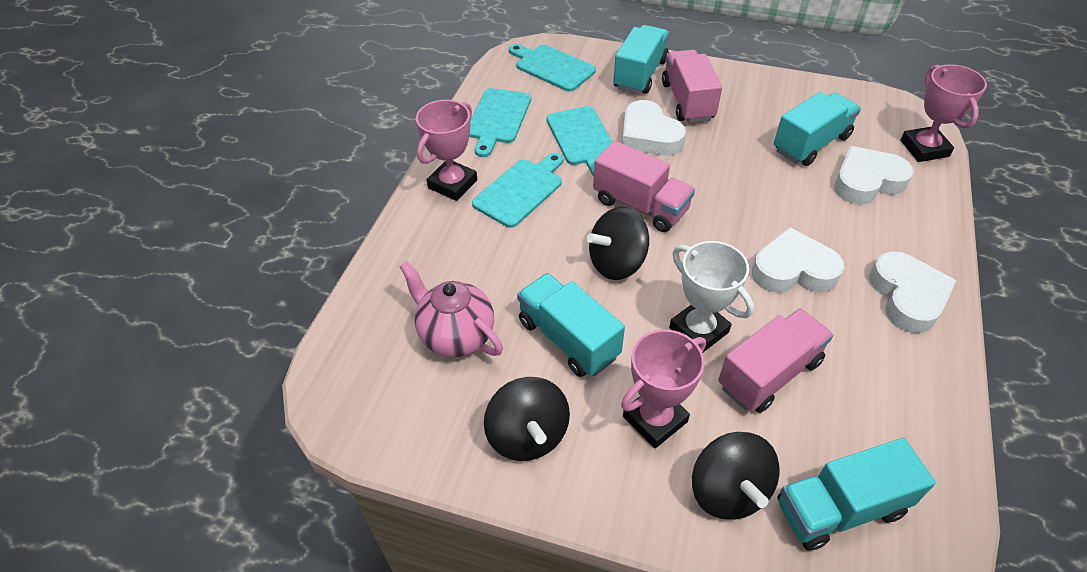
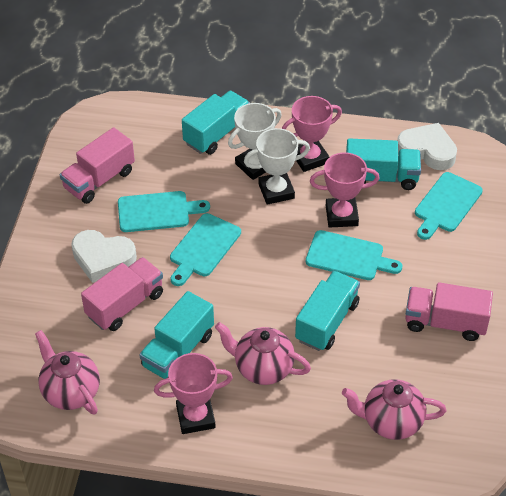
black spinning top: 3 -> 0
pink teapot: 1 -> 3
white heart: 4 -> 2
white trophy: 1 -> 2

